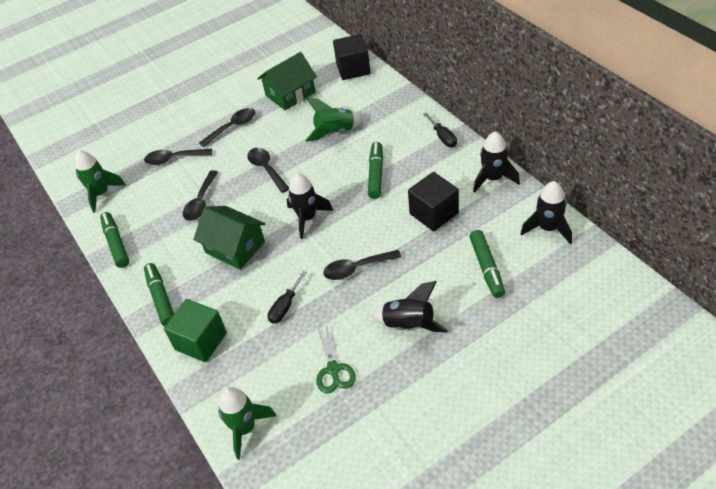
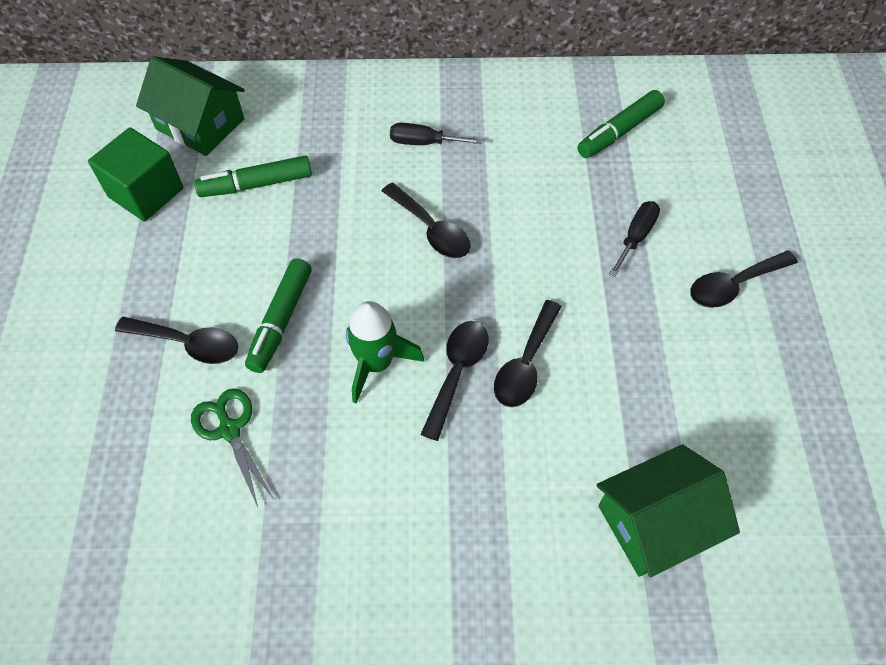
black cube: 2 -> 0
black rocket: 4 -> 0
green marker: 4 -> 3
green rocket: 3 -> 1

